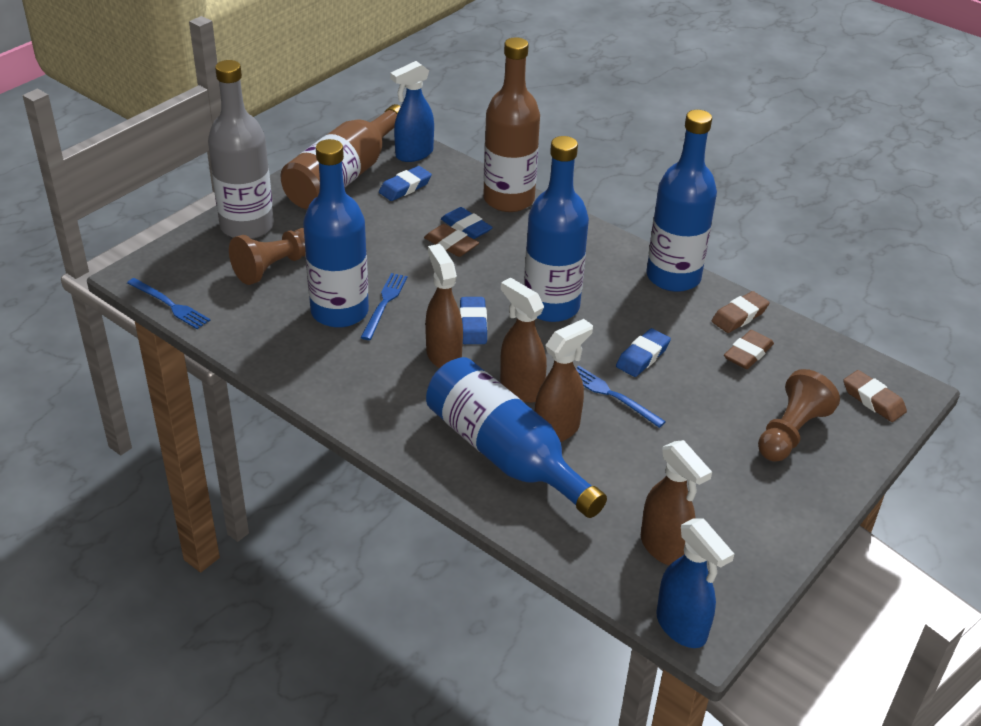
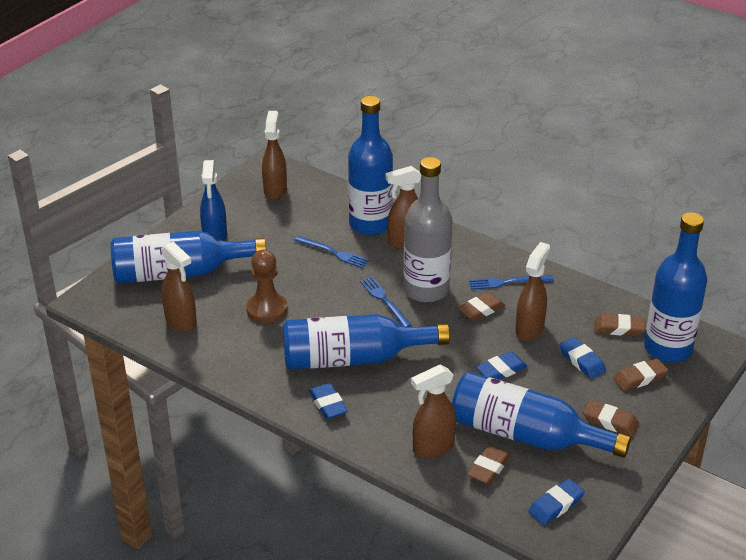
blue bottle: 4 -> 5
blue spray bottle: 2 -> 1
brown bottle: 2 -> 0
brown eraser: 4 -> 5
brown pawn: 2 -> 1
brown spray bottle: 4 -> 5

